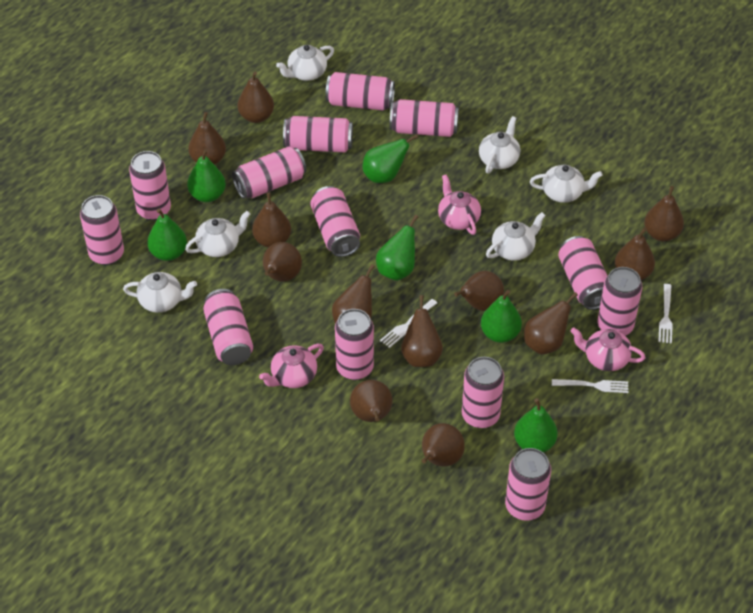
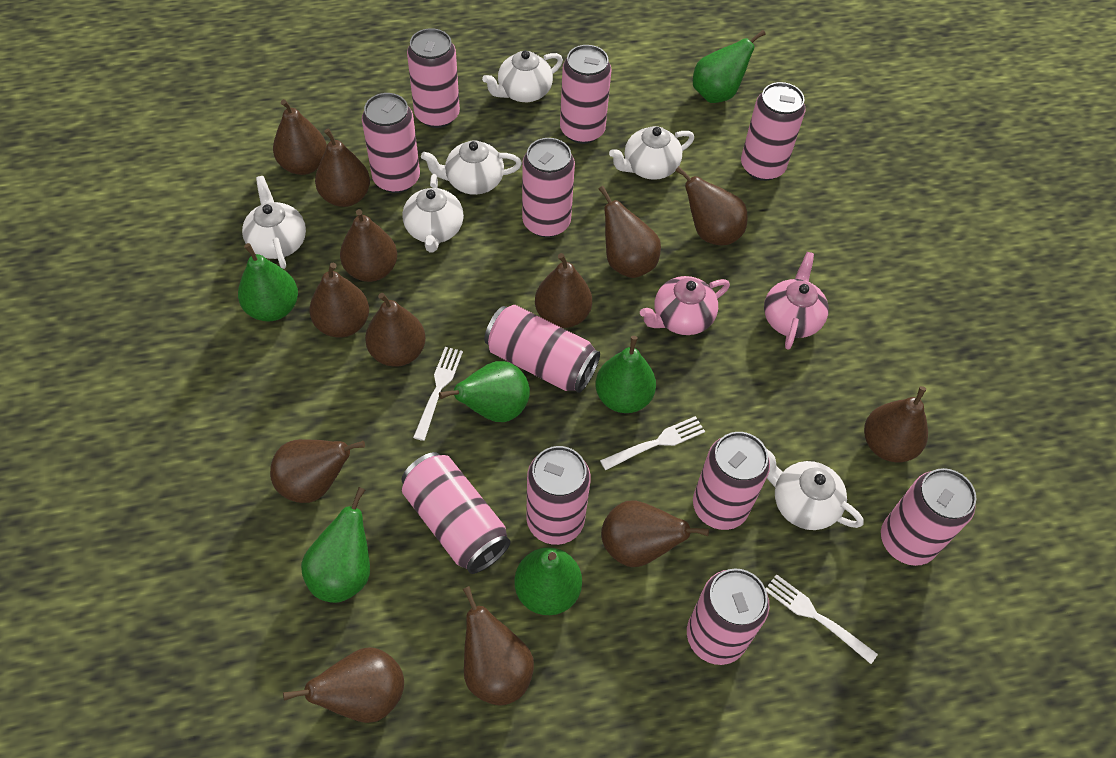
brown pear: 12 -> 13
pink can: 13 -> 11
pink teapot: 3 -> 2

